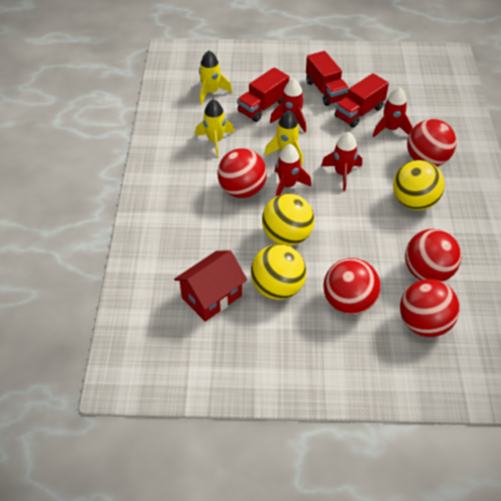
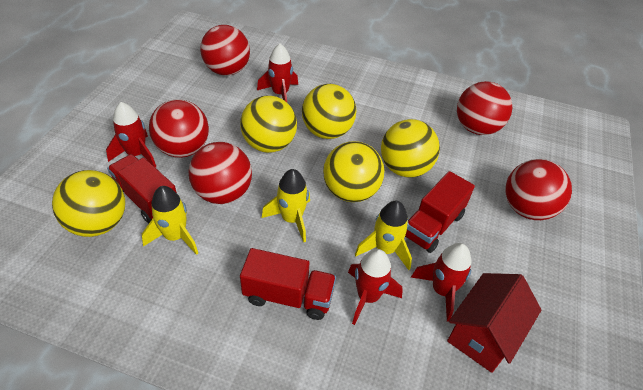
yellow ball: 3 -> 5

